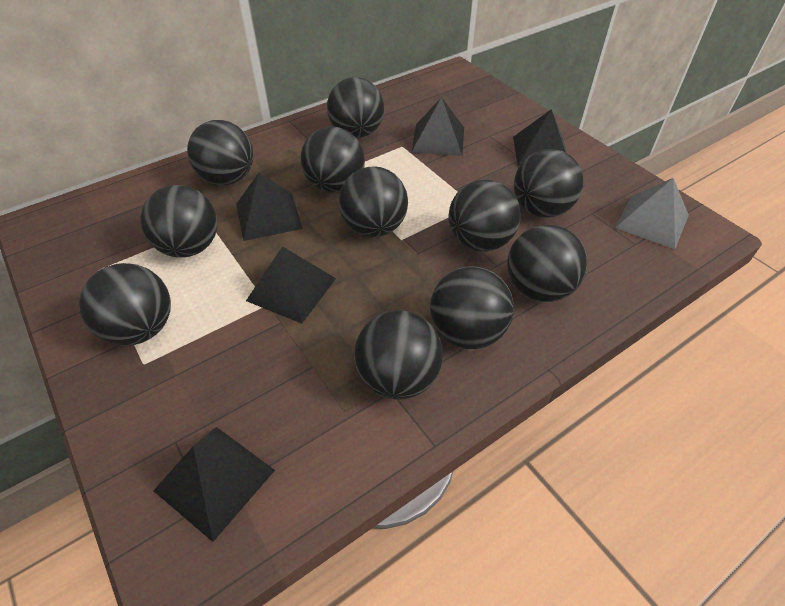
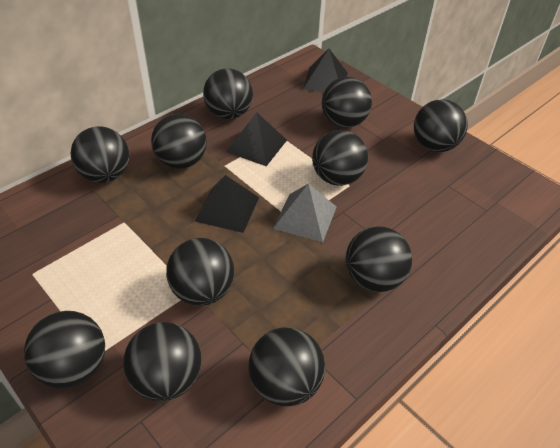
black pyramid: 5 -> 3

